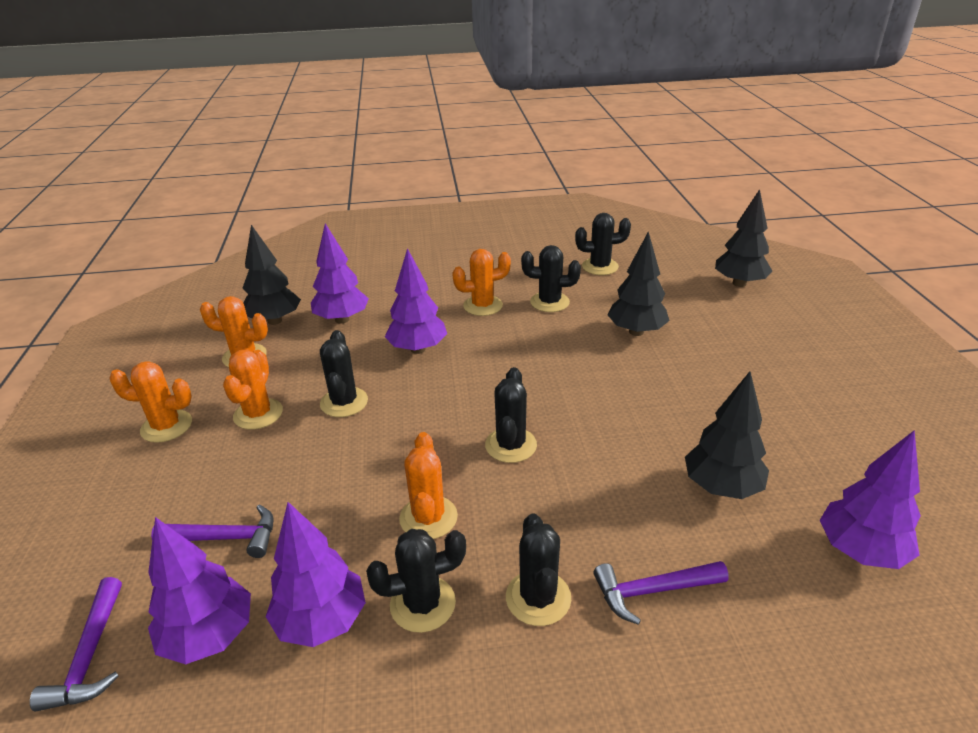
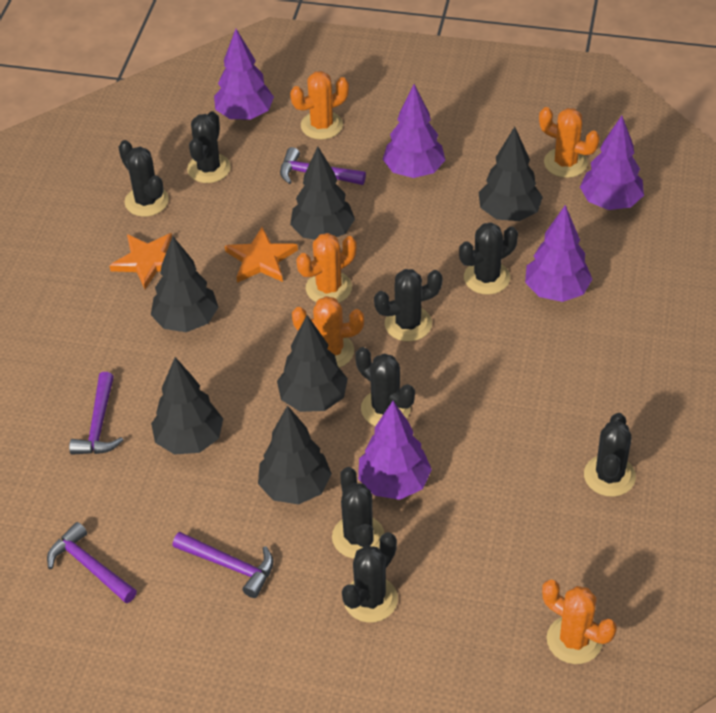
black cactus: 6 -> 8
black tree: 4 -> 6
orange star: 0 -> 2
purple hammer: 3 -> 4

